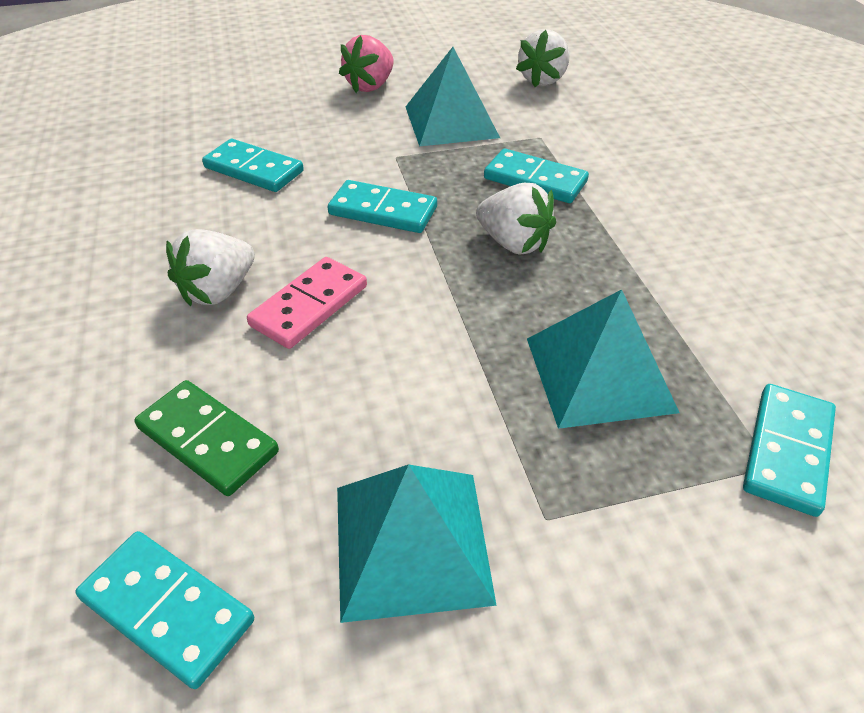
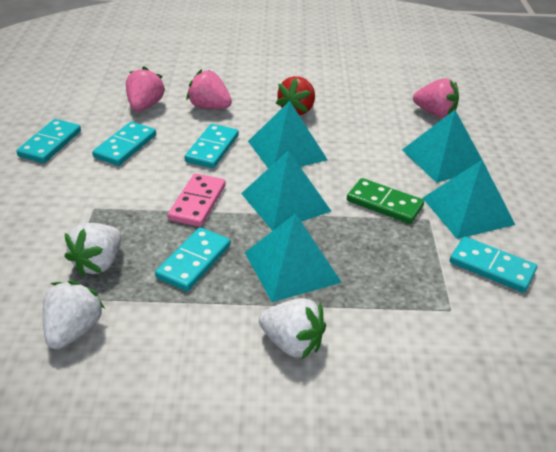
pink strawberry: 1 -> 3
red strawberry: 0 -> 1
turquoise pyramid: 3 -> 5

